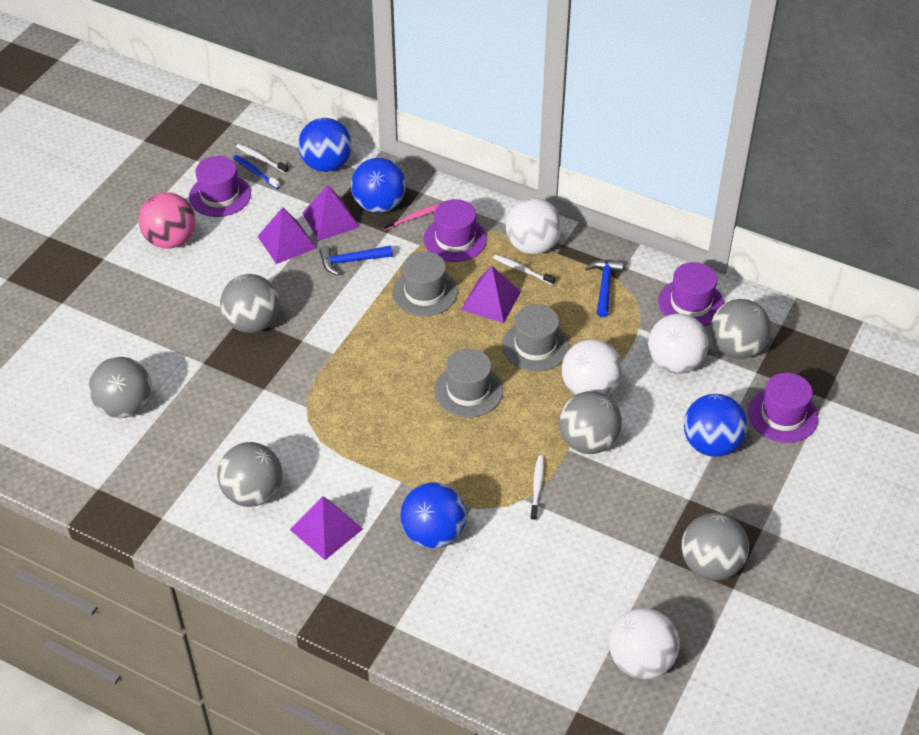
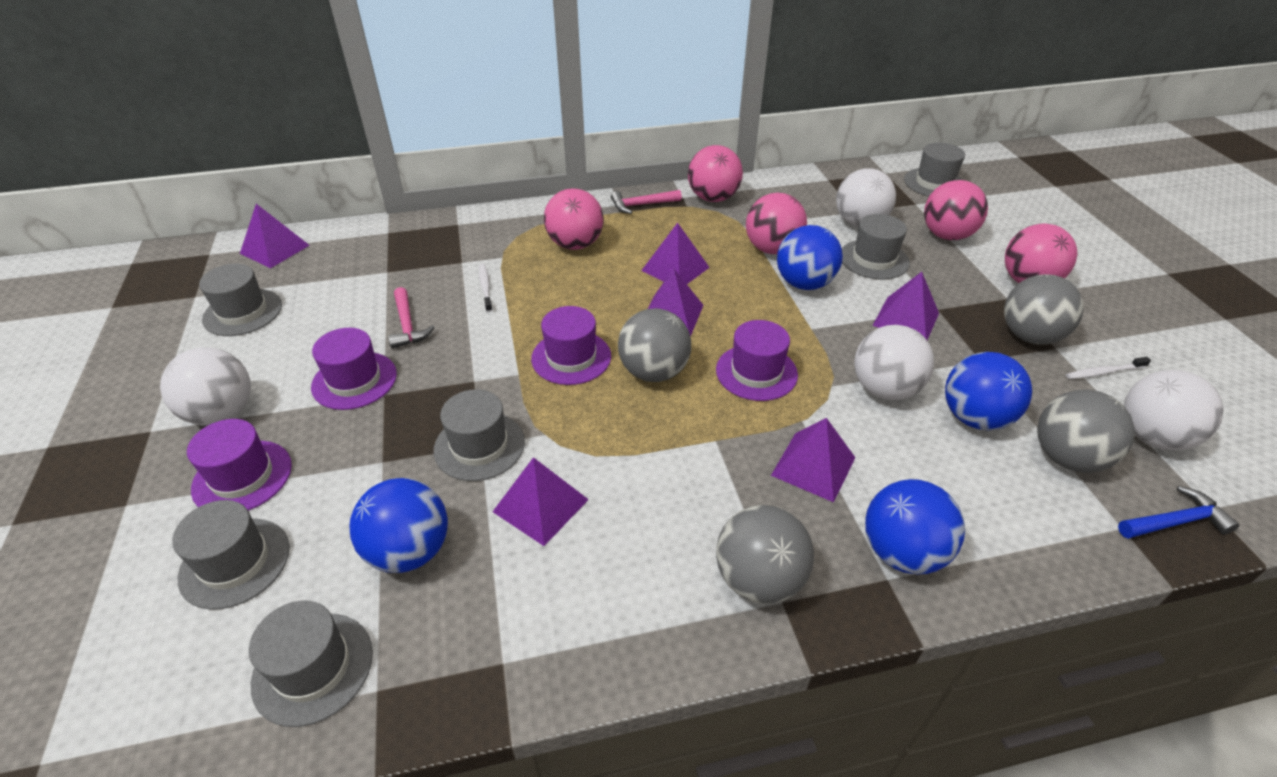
blue hammer: 2 -> 1
blue toothbrush: 1 -> 0
grey ball: 6 -> 4
grey hat: 3 -> 6
pink ball: 1 -> 5
pink hammer: 0 -> 2
pink toothbrush: 1 -> 0
purple pyramid: 4 -> 6
white toothbrush: 3 -> 2

